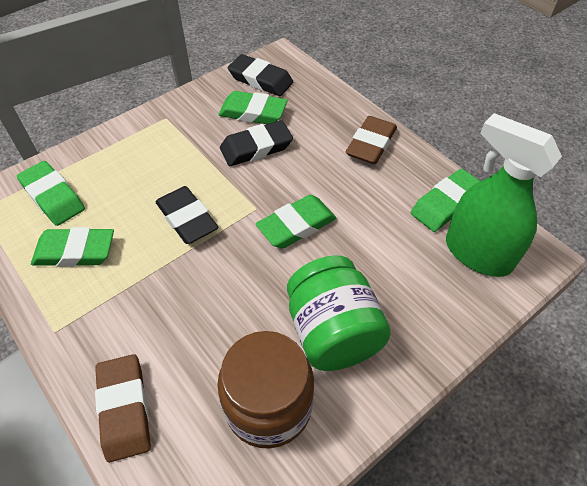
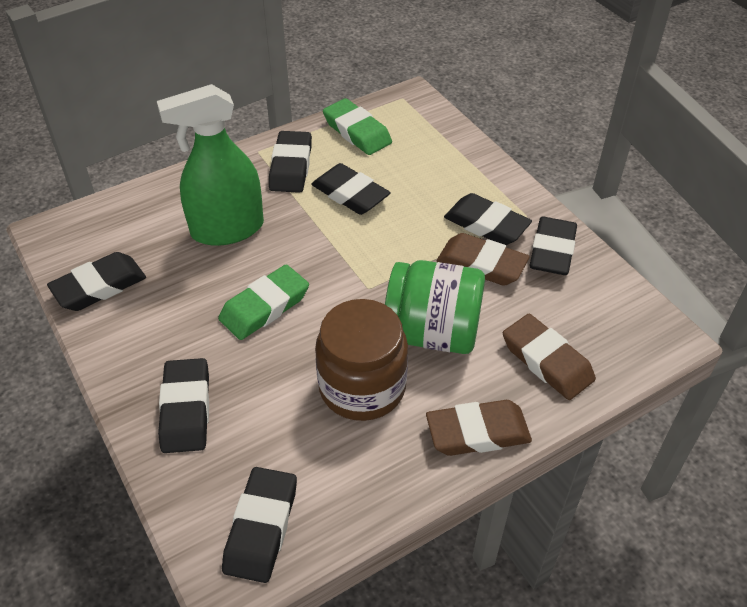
black eraser: 3 -> 7
brown eraser: 2 -> 3
green eraser: 5 -> 2

